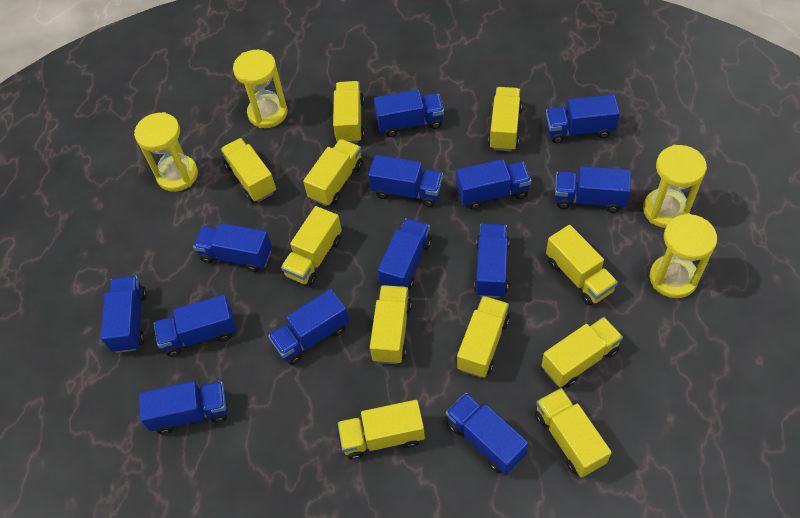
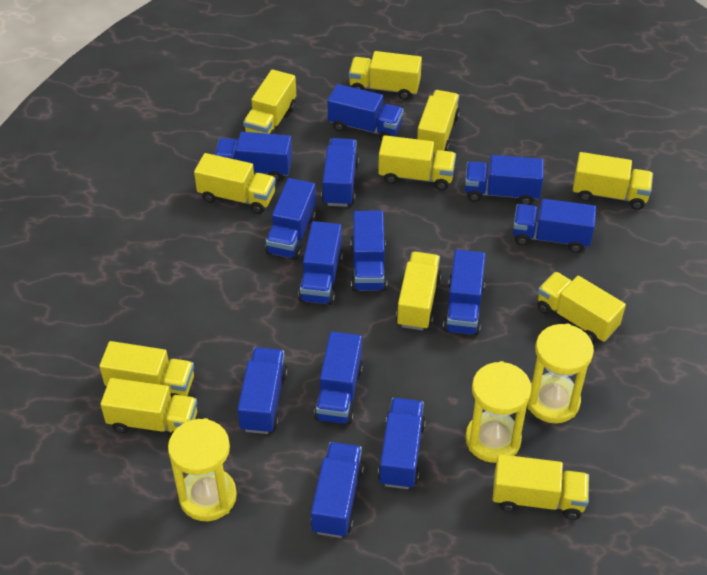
yellow hourglass: 4 -> 3

